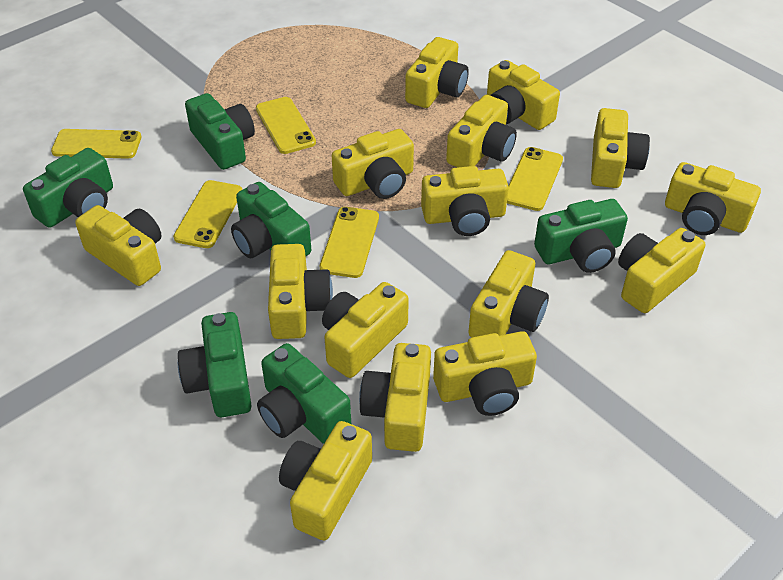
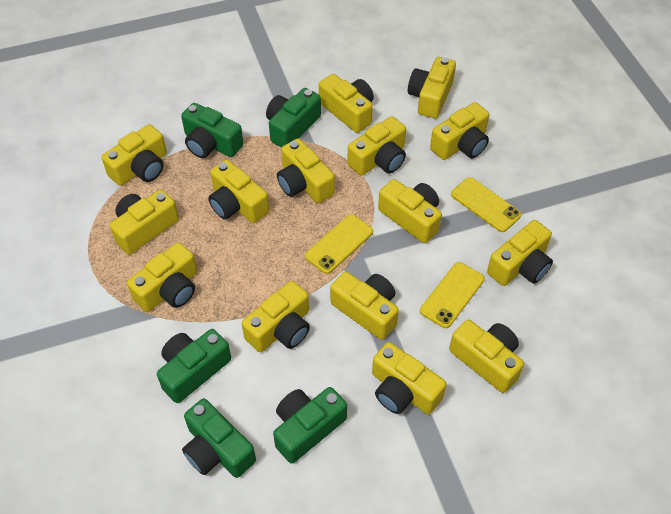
green camera: 6 -> 5
yellow phone: 5 -> 3

